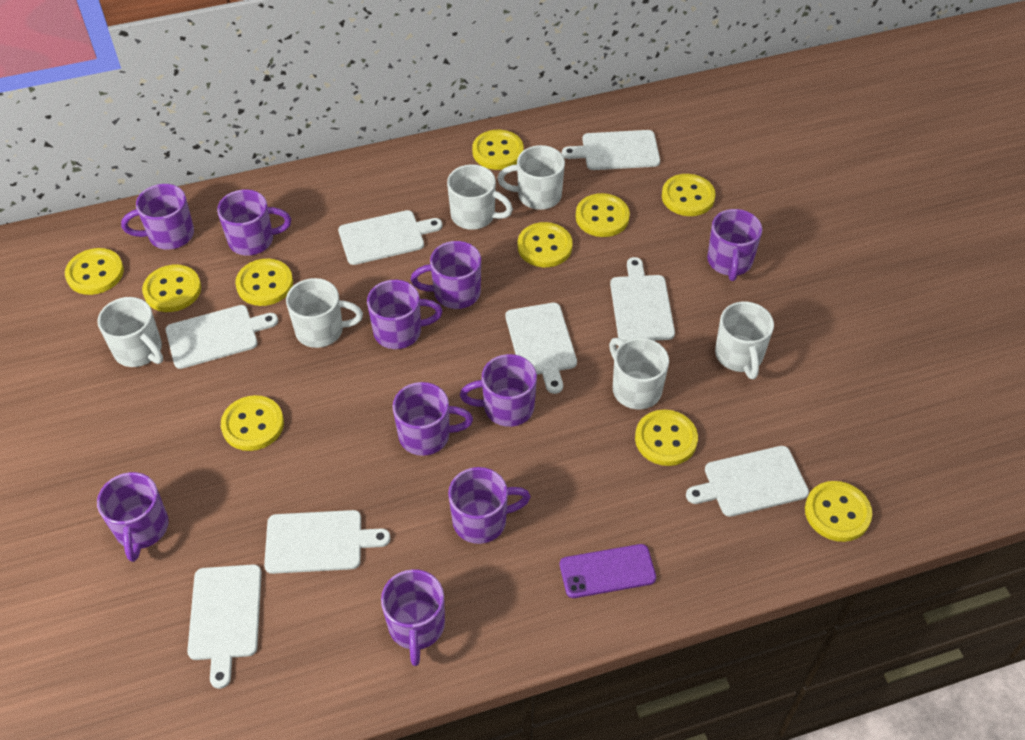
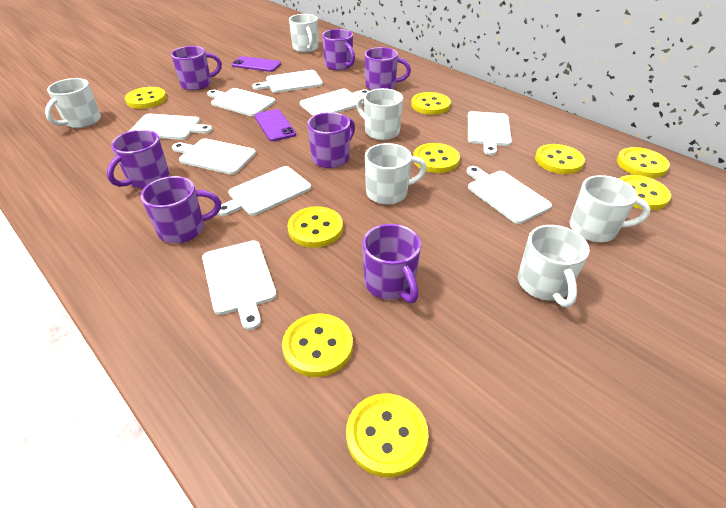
purple mug: 10 -> 7
purple phone: 1 -> 2
white cutting board: 8 -> 9
yellow button: 10 -> 9

